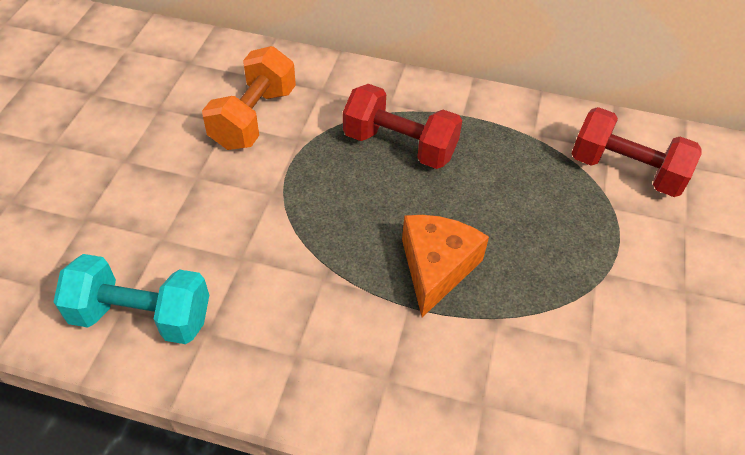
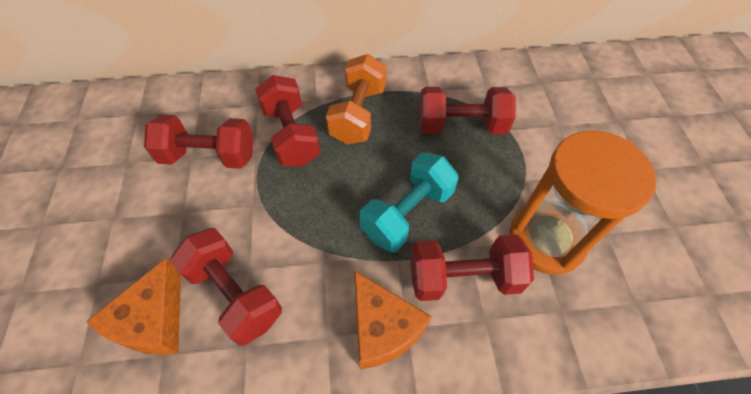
orange cheese: 1 -> 2
orange hourglass: 0 -> 1
red dumbbell: 2 -> 5

